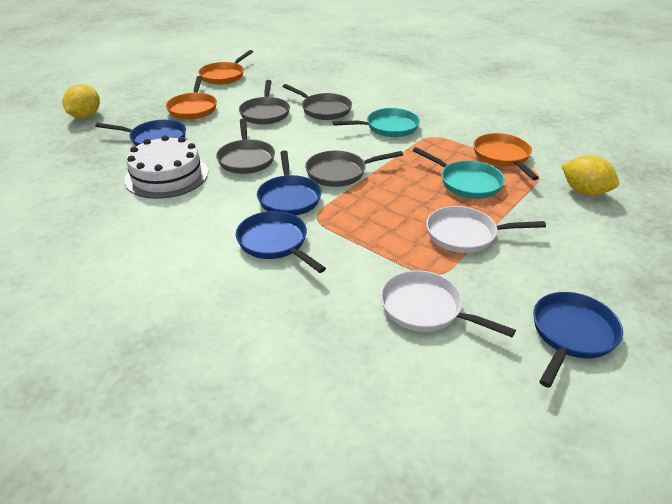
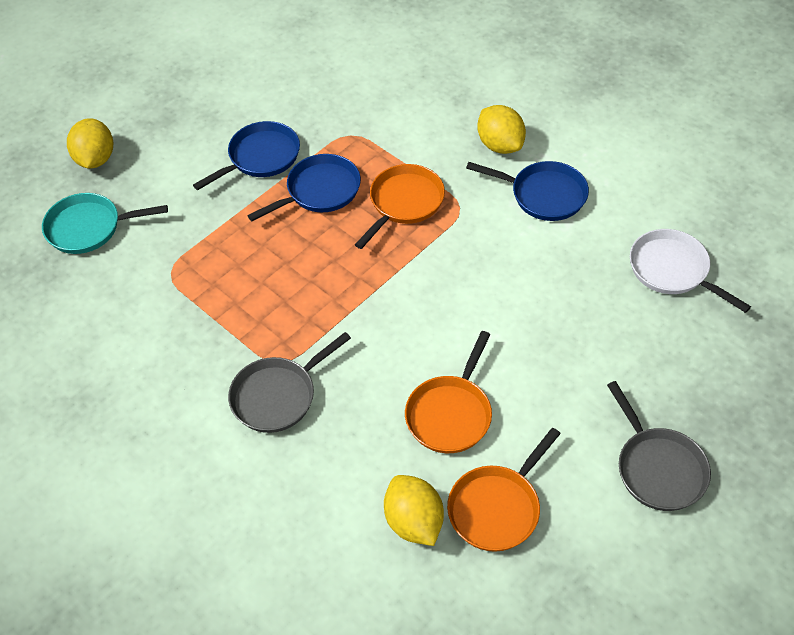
blue pan: 4 -> 3
grey pan: 4 -> 2
turquoise pan: 2 -> 1
white cake: 1 -> 0
white pan: 2 -> 1
yellow lemon: 2 -> 3

